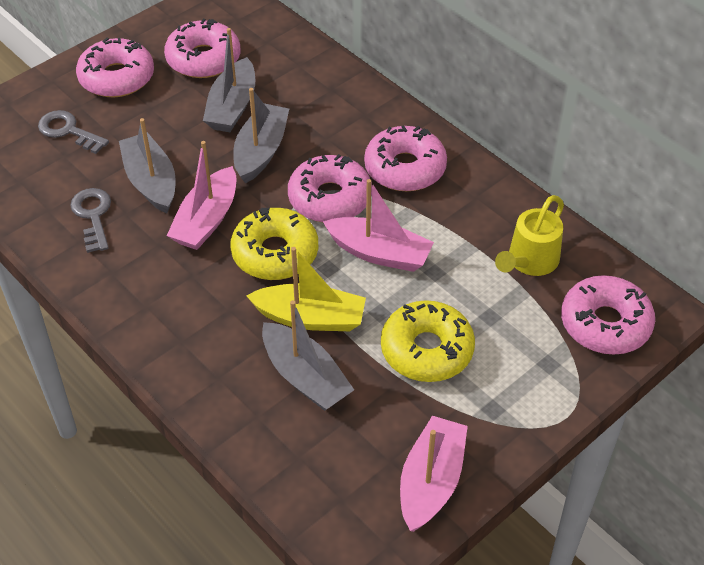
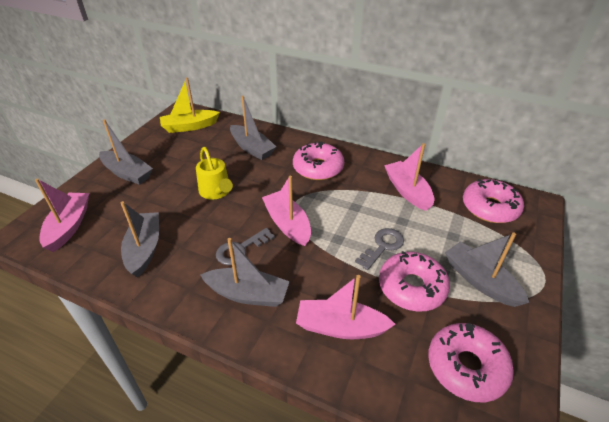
grey boat: 4 -> 5
pink boat: 3 -> 4
pink donut: 5 -> 4
yellow donut: 2 -> 0

